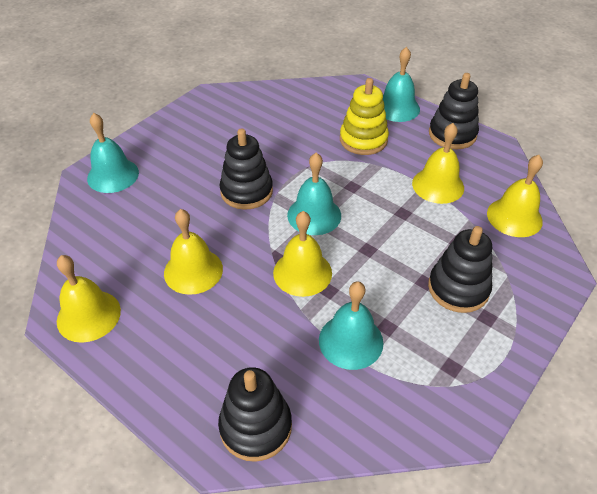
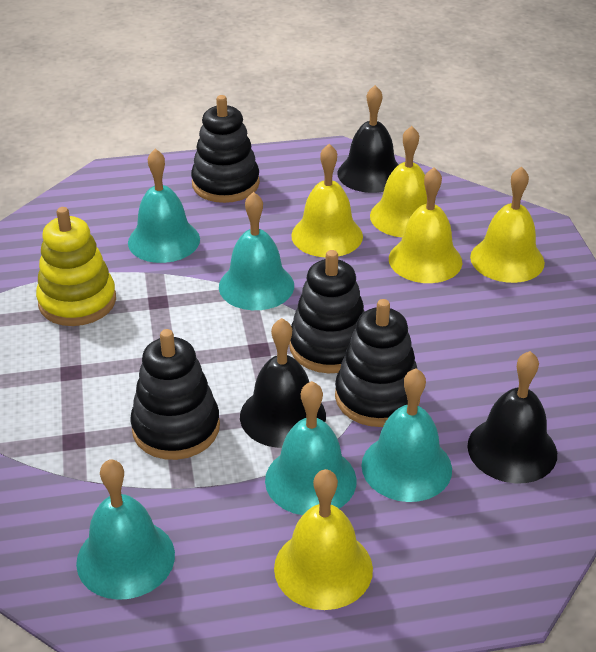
black bell: 0 -> 3
turquoise bell: 4 -> 5

